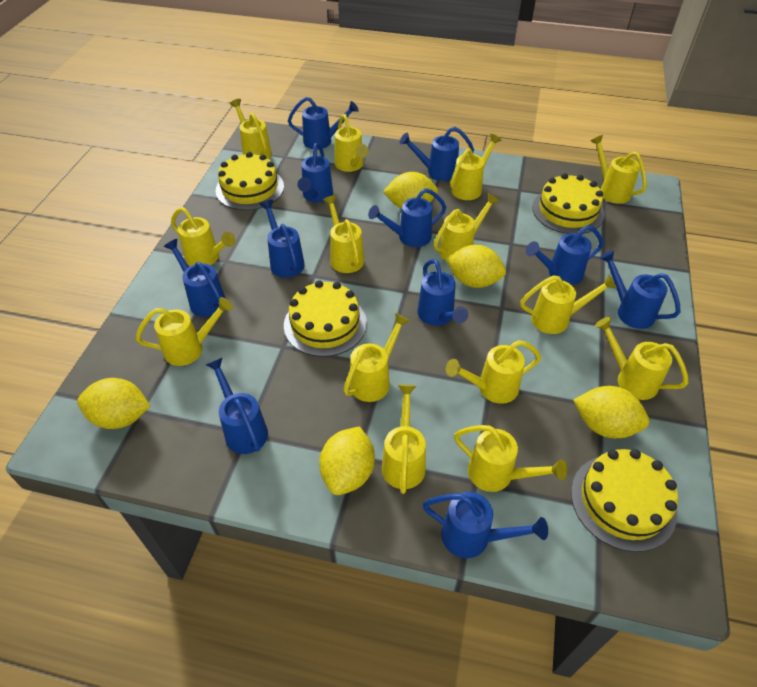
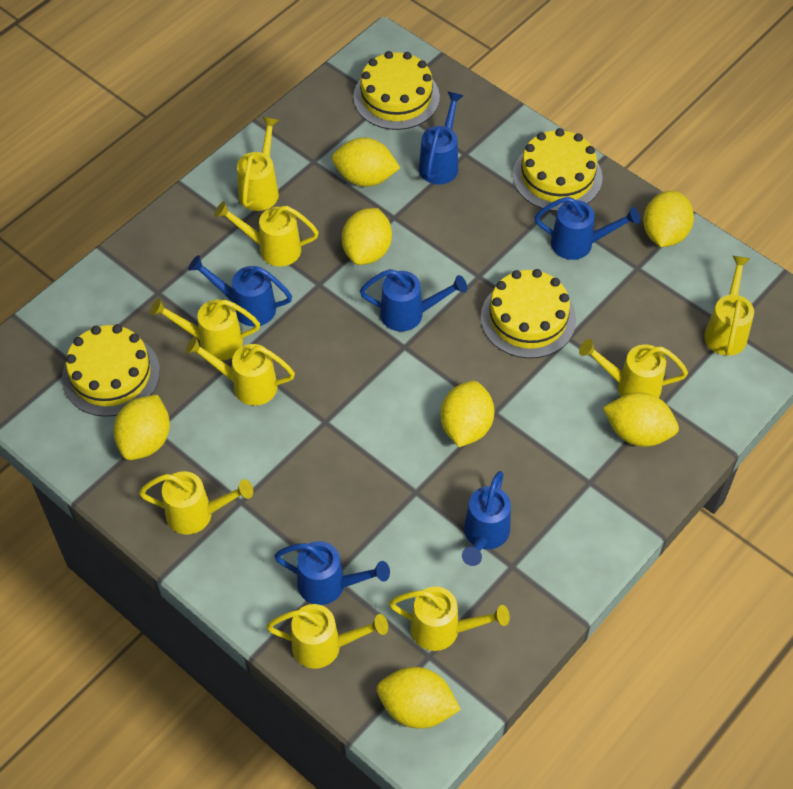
blue watering can: 11 -> 6
yellow lemon: 5 -> 7
yellow watering can: 14 -> 9

